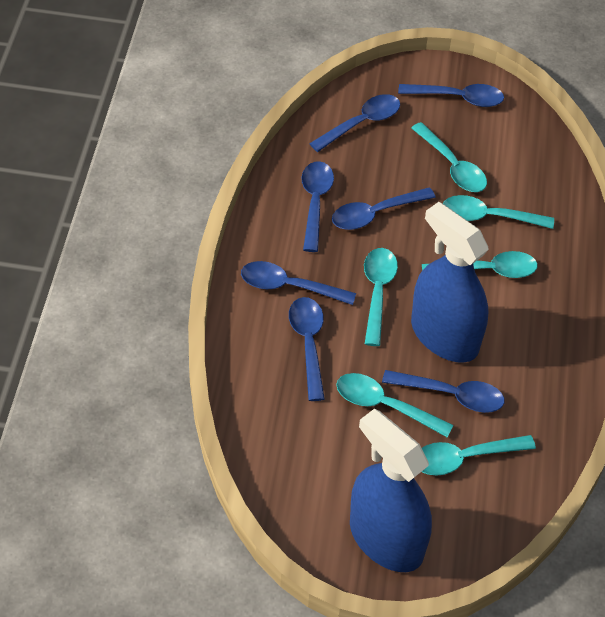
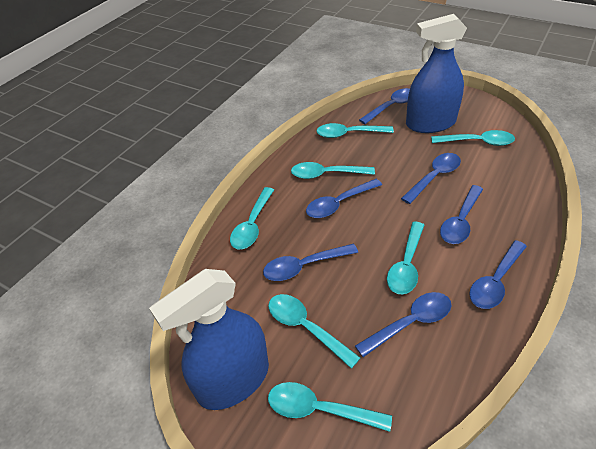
turquoise spoon: 6 -> 7

